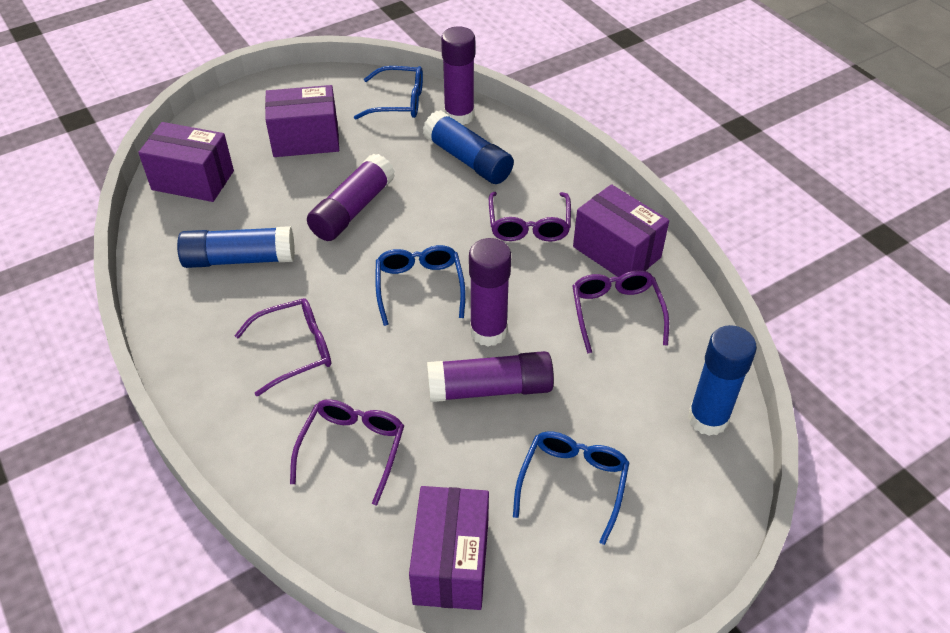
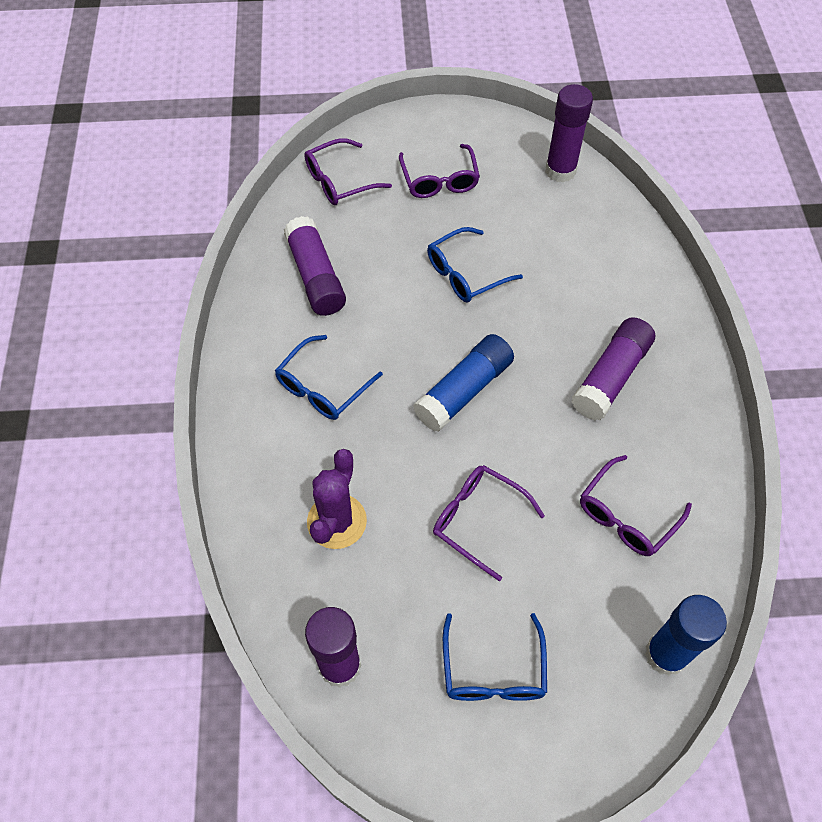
blue glue stick: 3 -> 2
purple box: 4 -> 0
purple cactus: 0 -> 1

